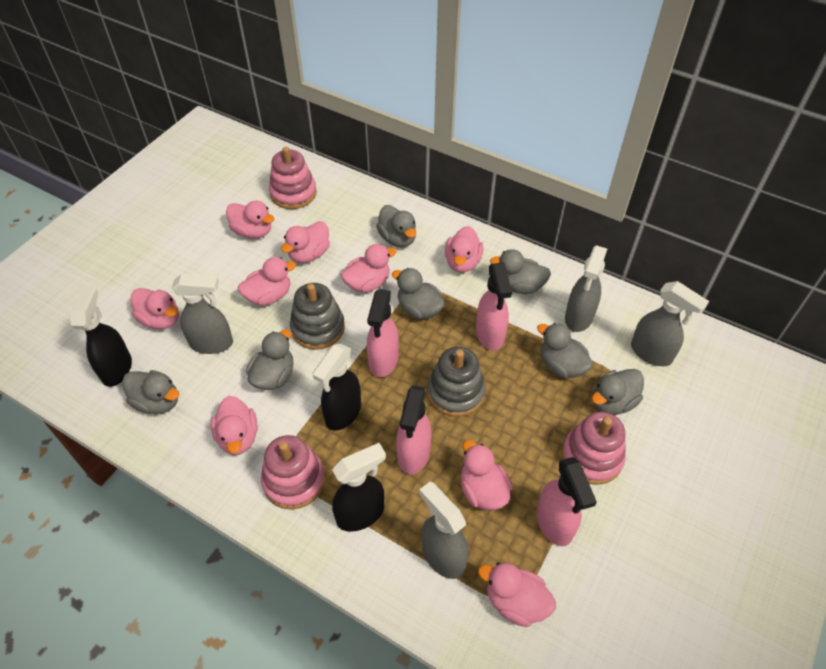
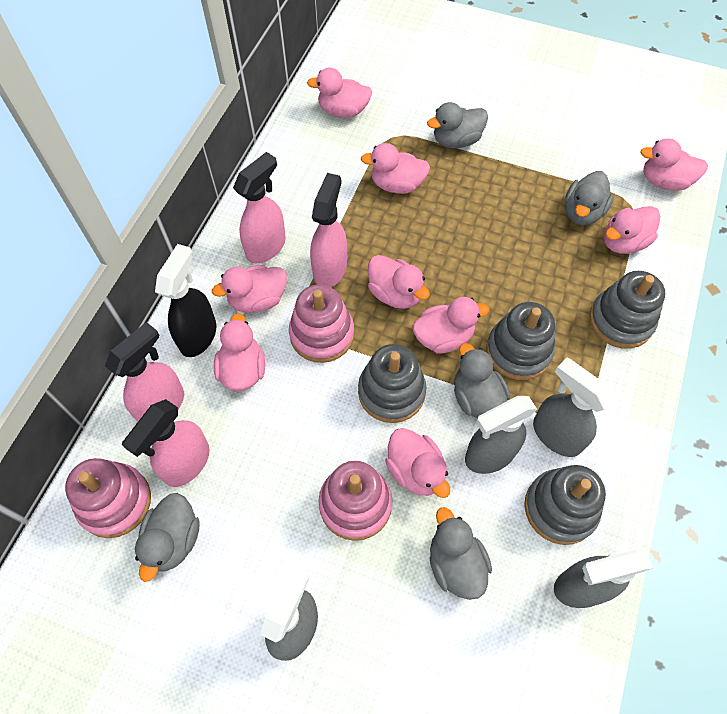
black spray bottle: 3 -> 1
grey duck: 7 -> 5
grey stacking toy: 2 -> 4

